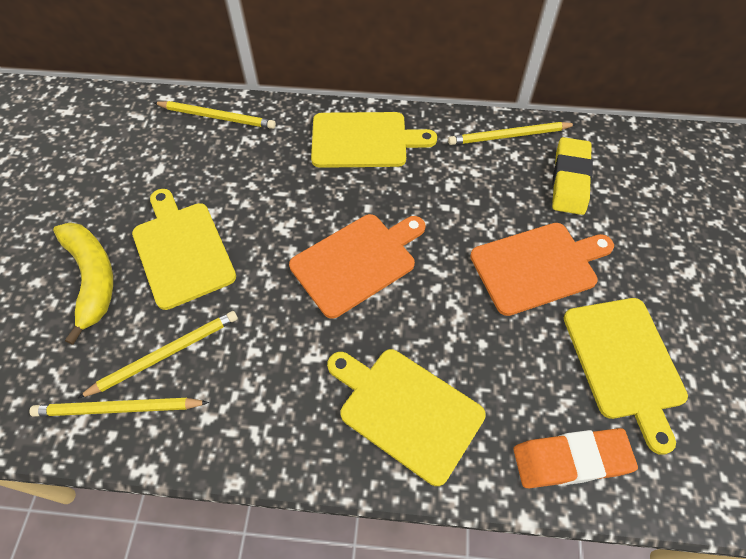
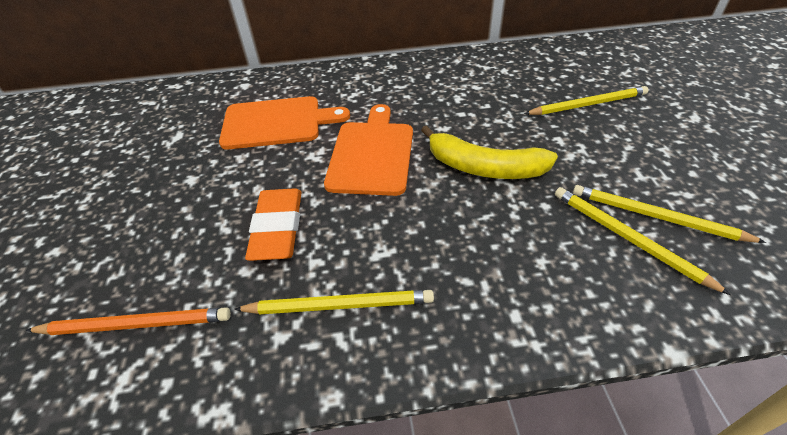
orange pencil: 0 -> 1
yellow cutting board: 4 -> 0
yellow eraser: 1 -> 0

